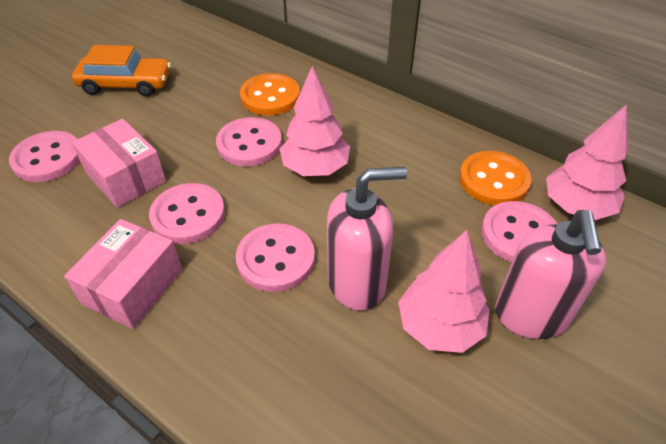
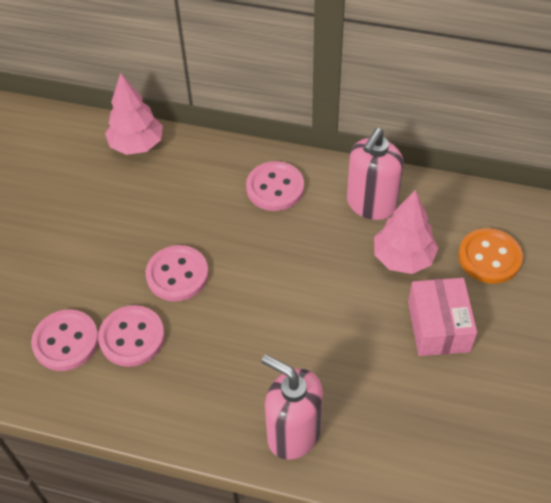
orange button: 2 -> 1
orange car: 1 -> 0
pink box: 2 -> 1
pink button: 5 -> 4
pink tree: 3 -> 2

